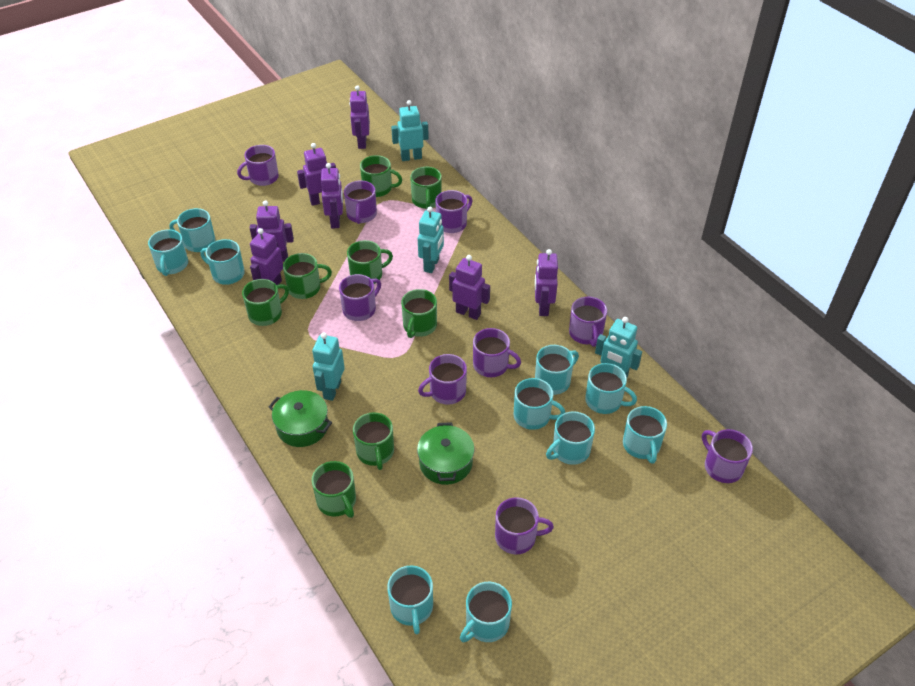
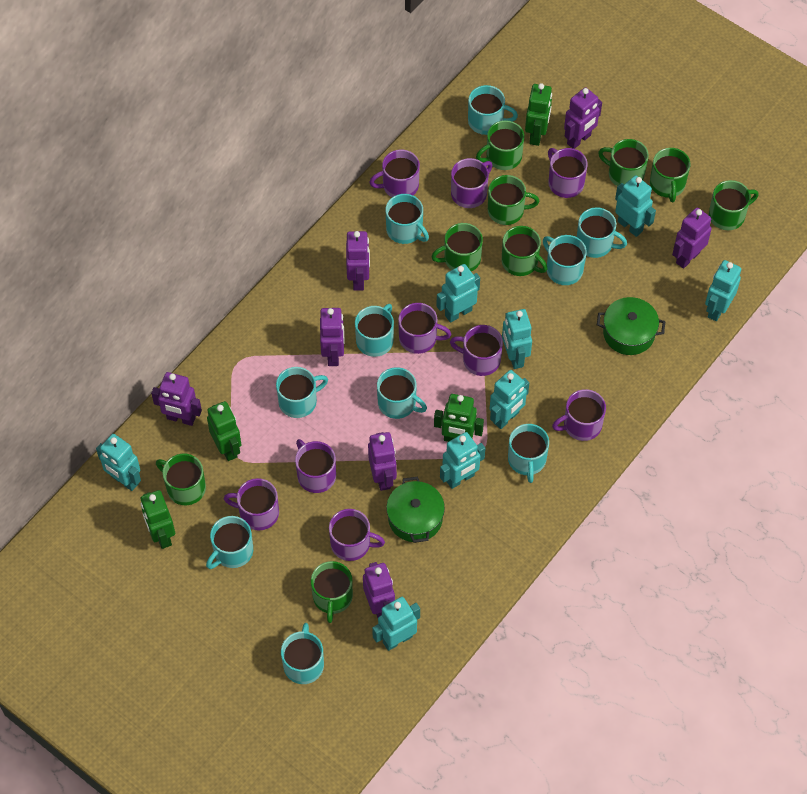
green mug: 8 -> 9
green robot: 0 -> 4
turquoise robot: 4 -> 8

